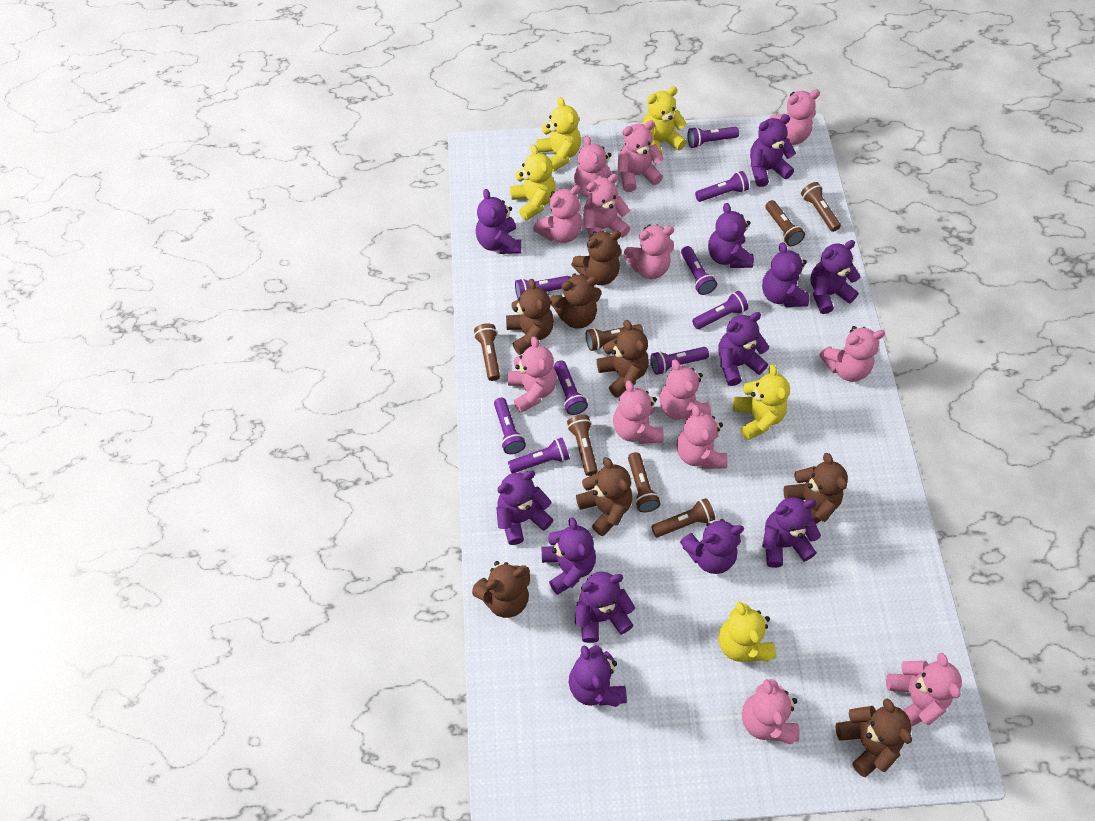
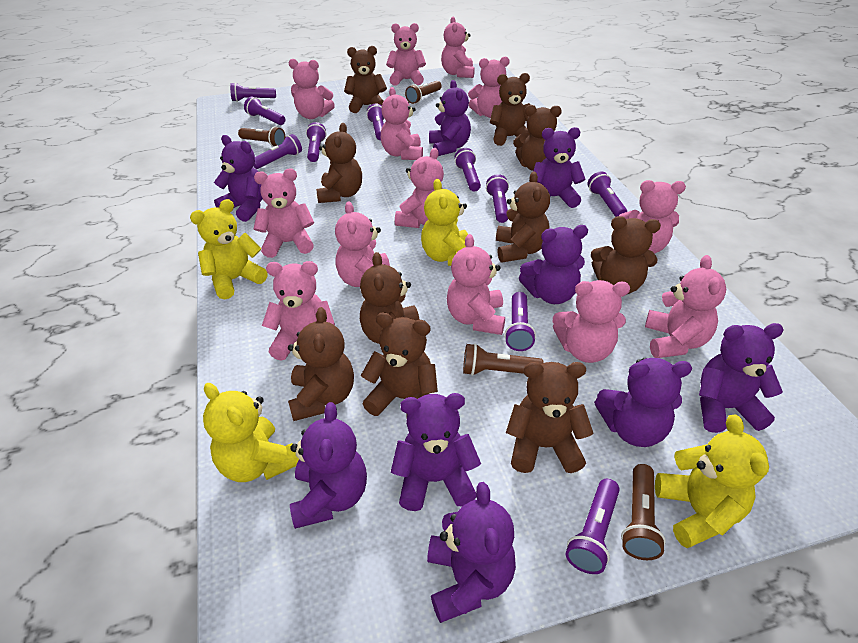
brown flashlight: 7 -> 4
brown teddy bear: 8 -> 10
purple flashlight: 9 -> 10
purple teddy bear: 12 -> 9
yellow teddy bear: 5 -> 4

